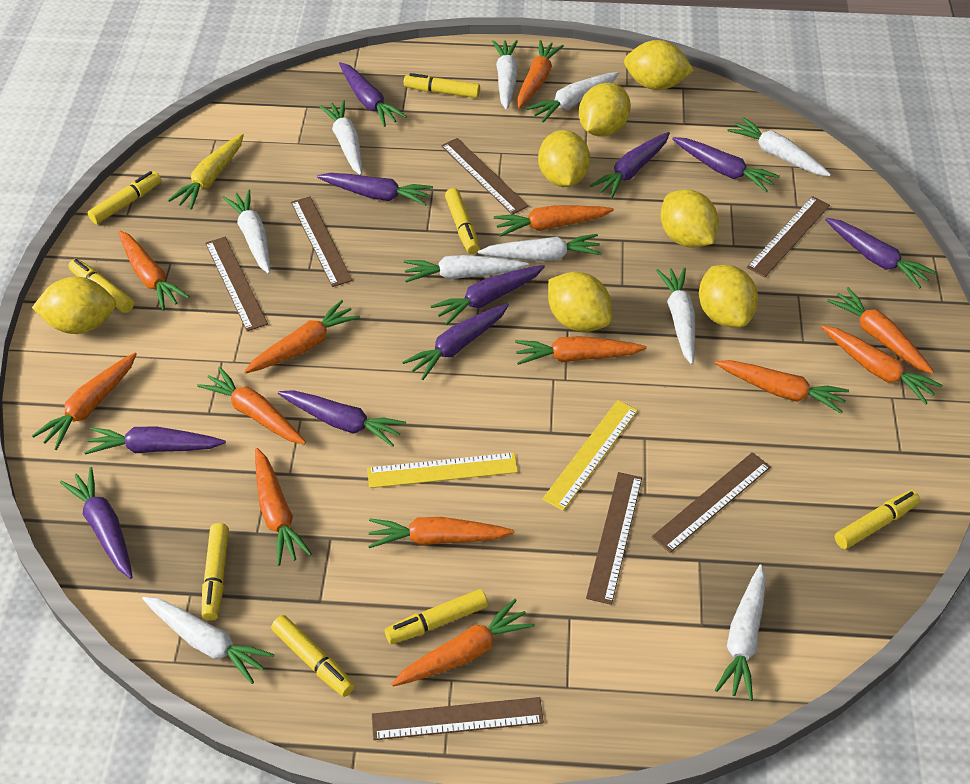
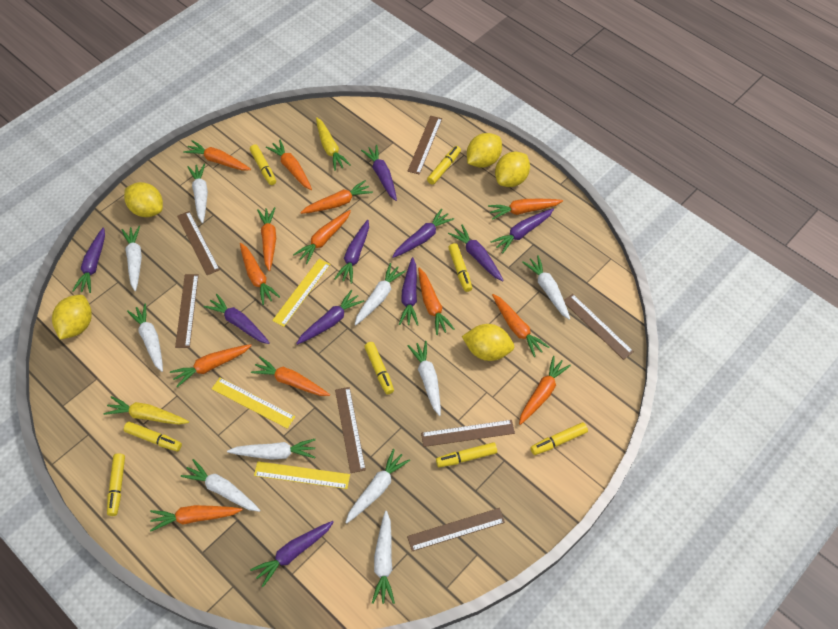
yellow carrot: 1 -> 2
yellow lemon: 7 -> 5
yellow ruler: 2 -> 3

